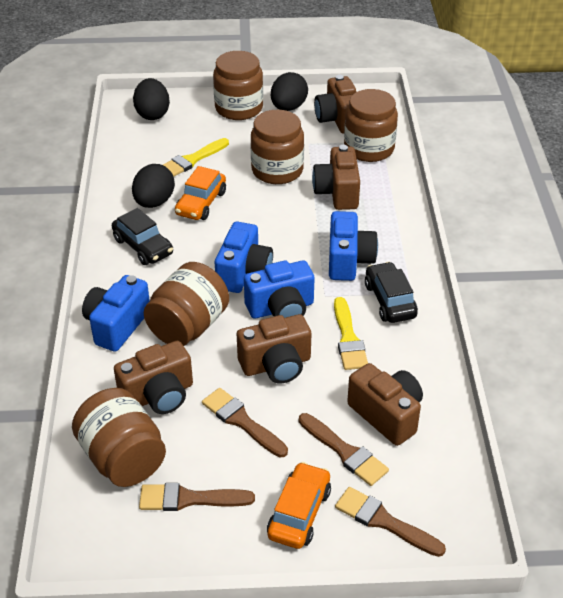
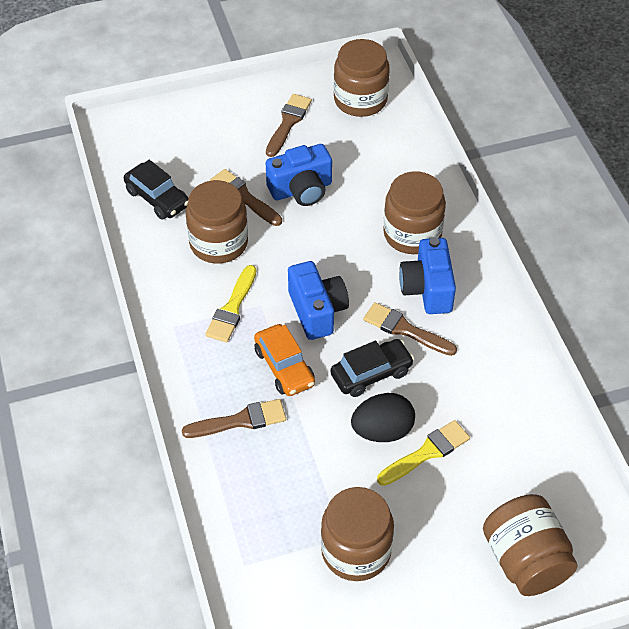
black egg: 3 -> 1
blue camera: 4 -> 3
brown camera: 5 -> 0
orange car: 2 -> 1

